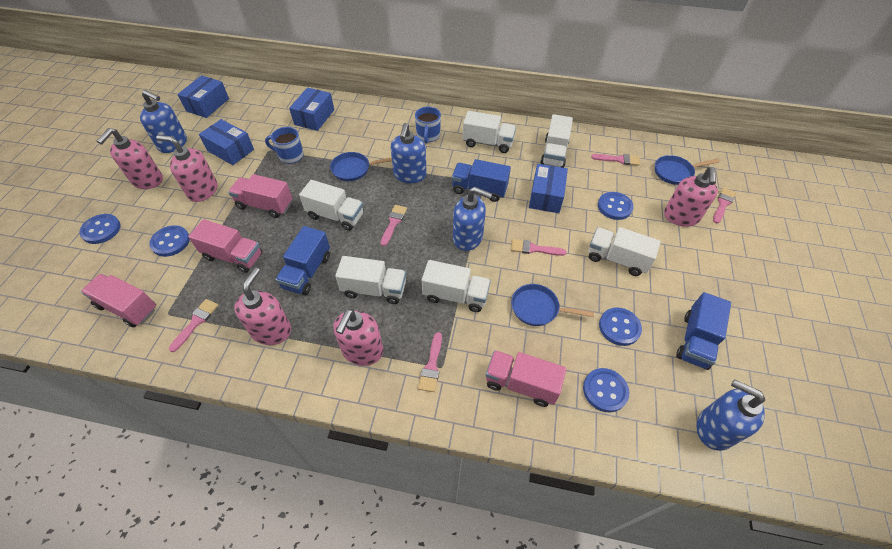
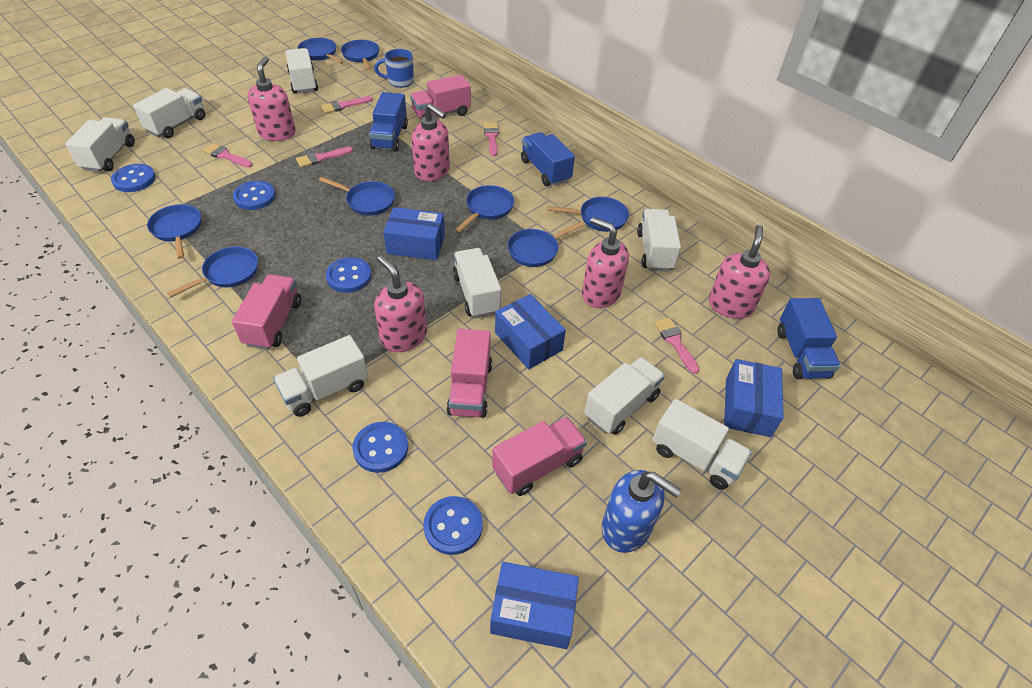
blue mug: 2 -> 1
blue pan: 3 -> 8
blue soap dispenser: 4 -> 1
pink brush: 6 -> 5
white truck: 6 -> 8

